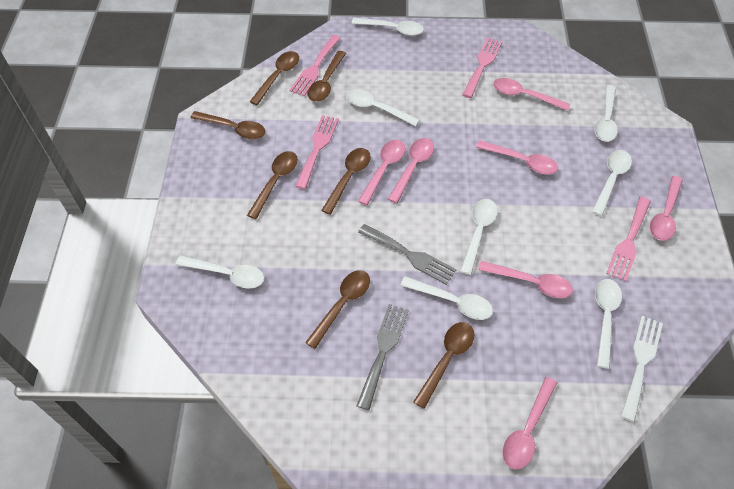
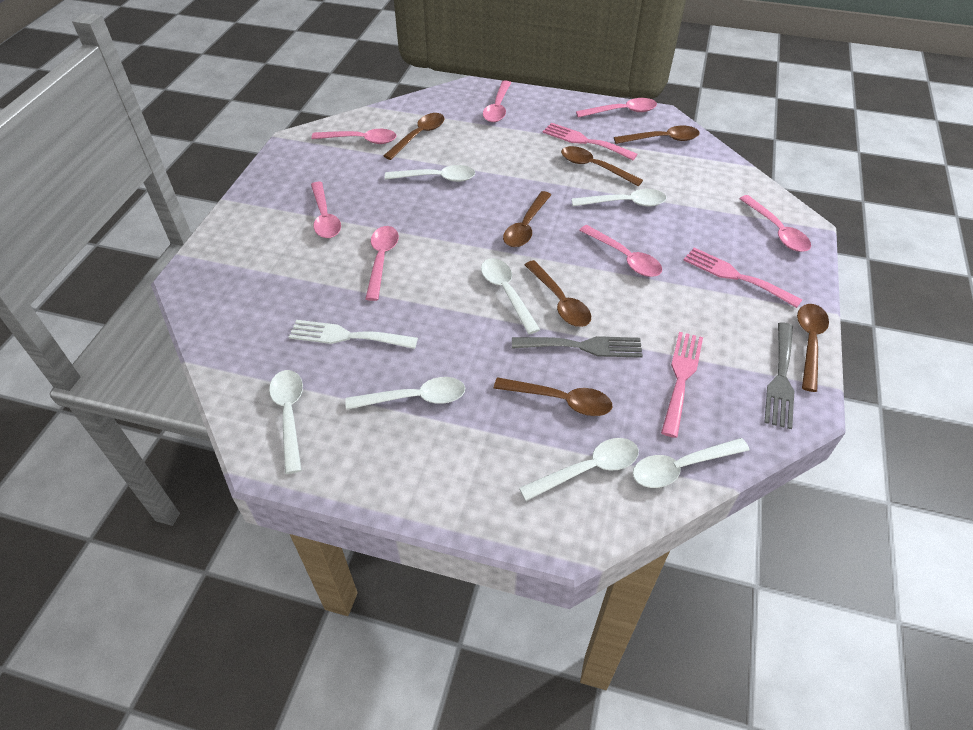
pink fork: 4 -> 3
white spoon: 8 -> 7

